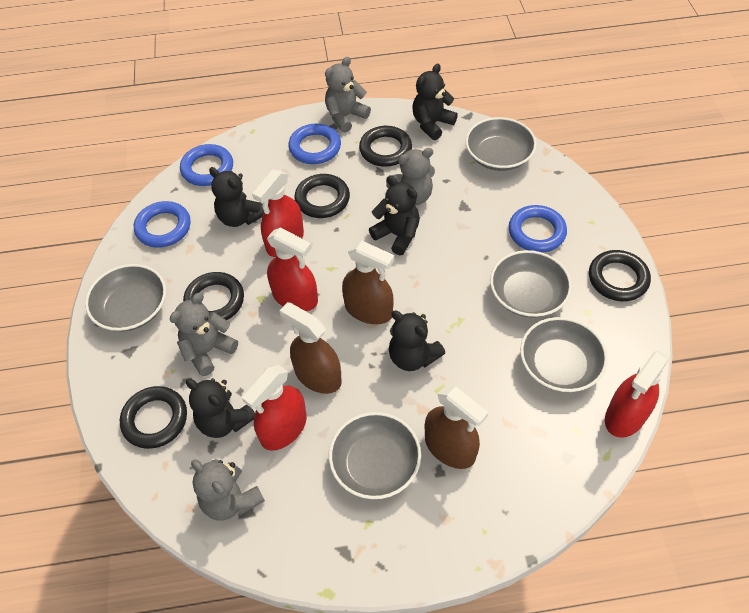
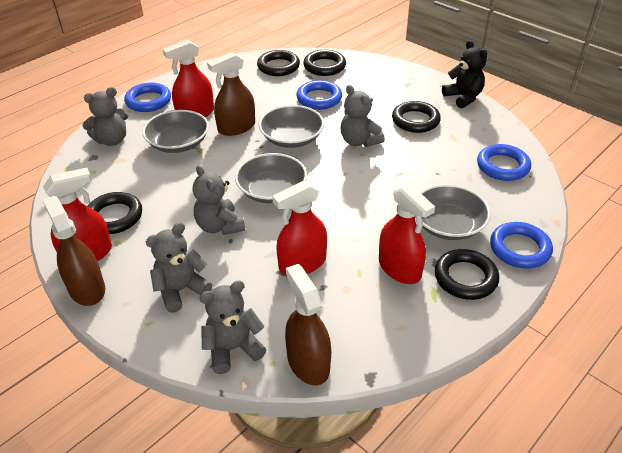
black teddy bear: 5 -> 1
grey bowl: 5 -> 4
grey teddy bear: 4 -> 5

